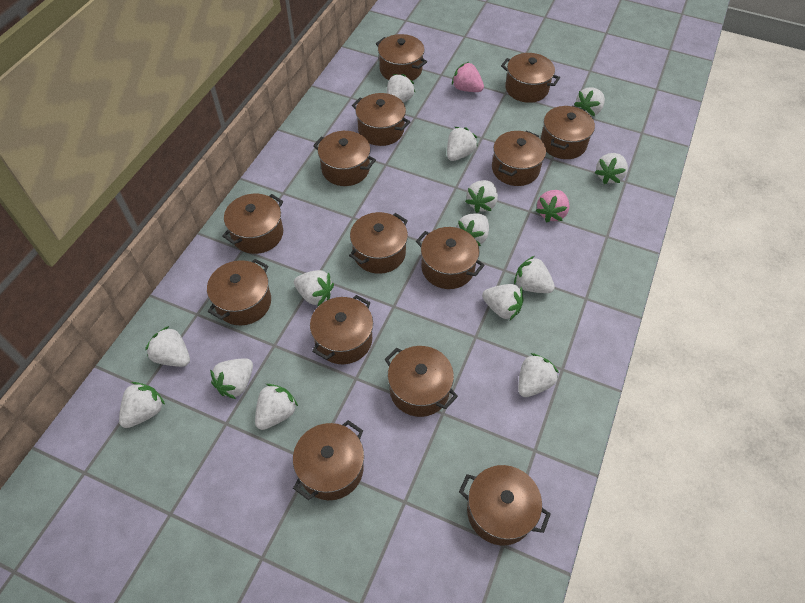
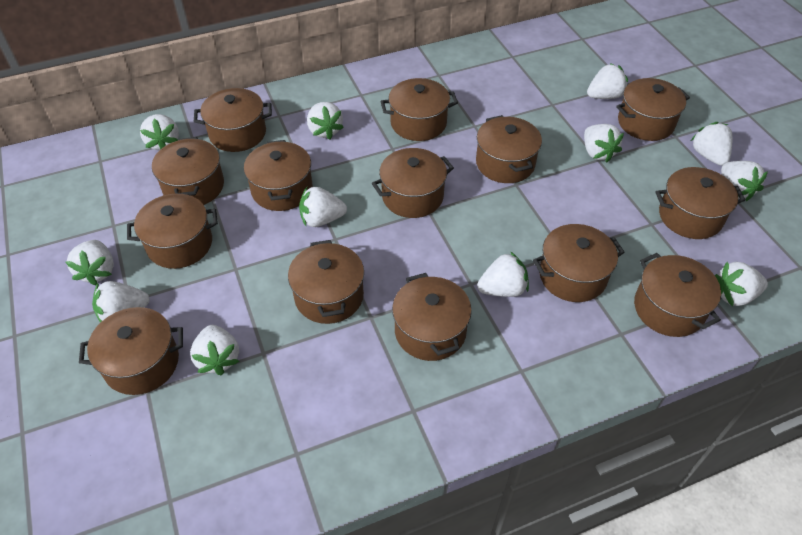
pink strawberry: 2 -> 0
white strawberry: 14 -> 12

